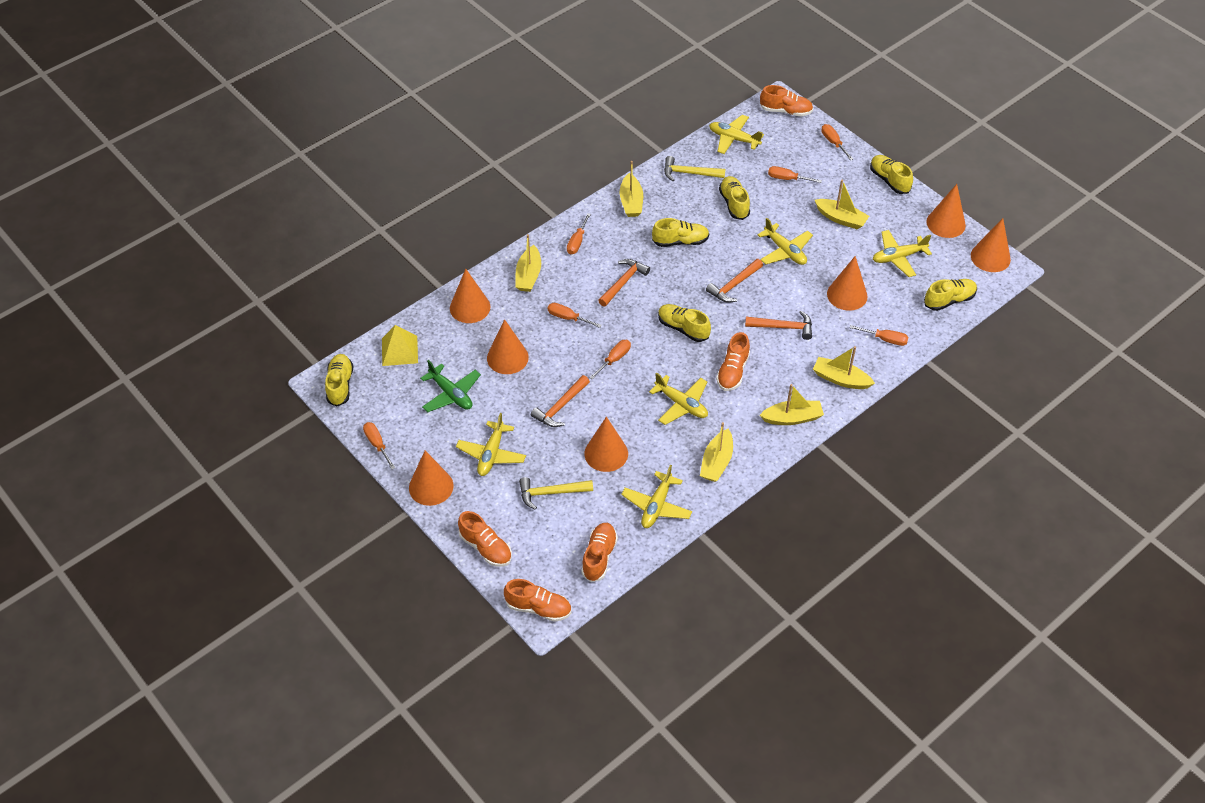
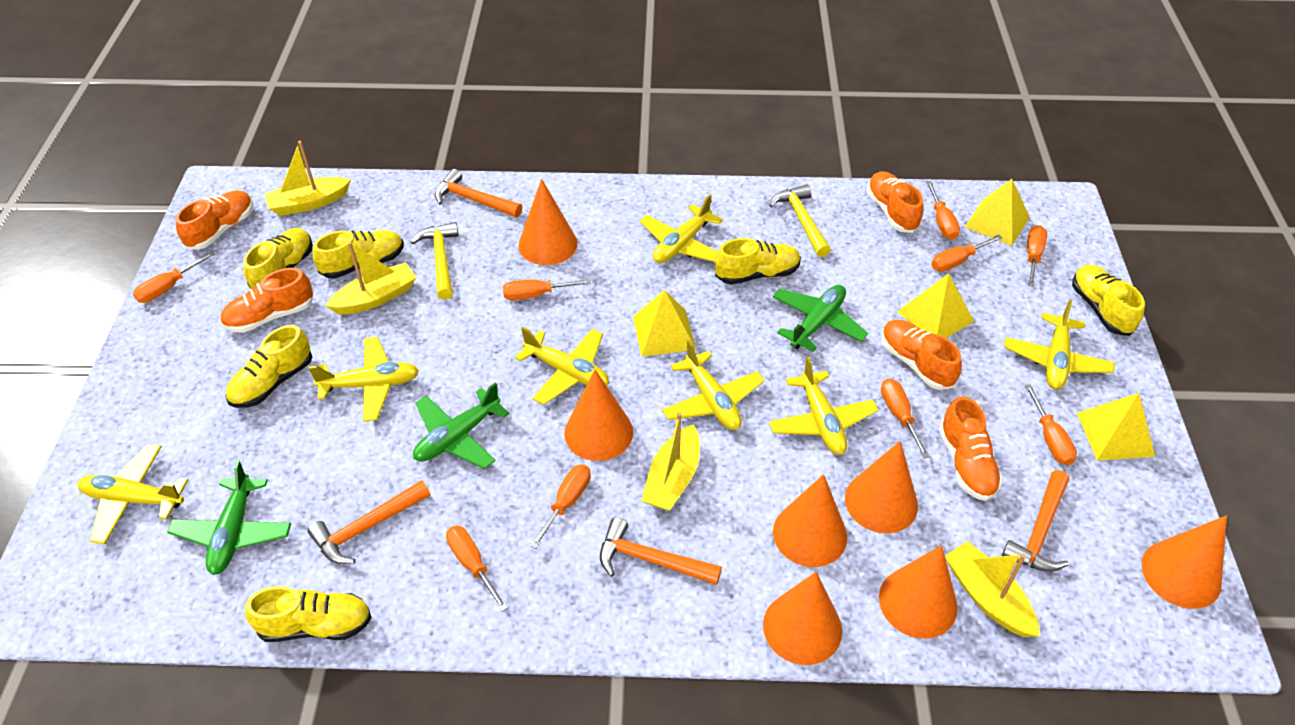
green plane: 1 -> 3
orange screwdriver: 7 -> 9
yellow boat: 6 -> 4
yellow plane: 6 -> 7
yellow pyramid: 1 -> 4

